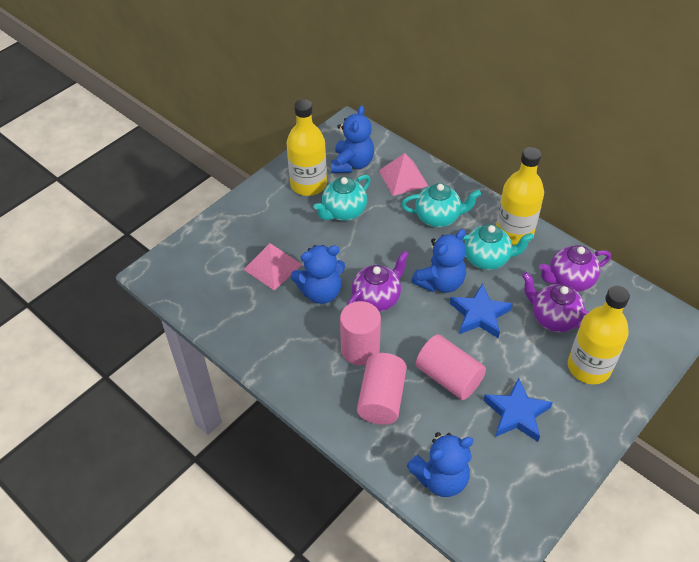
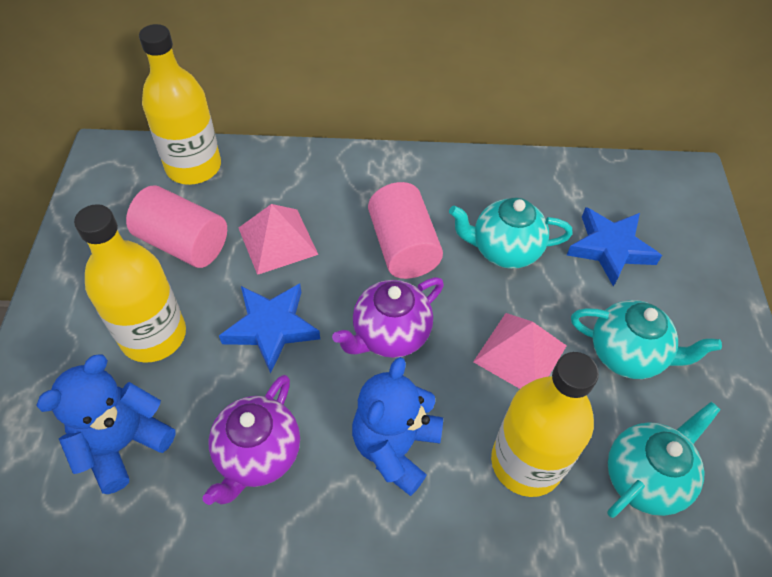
blue teddy bear: 4 -> 2
pink cylinder: 3 -> 2
purple teapot: 3 -> 2

